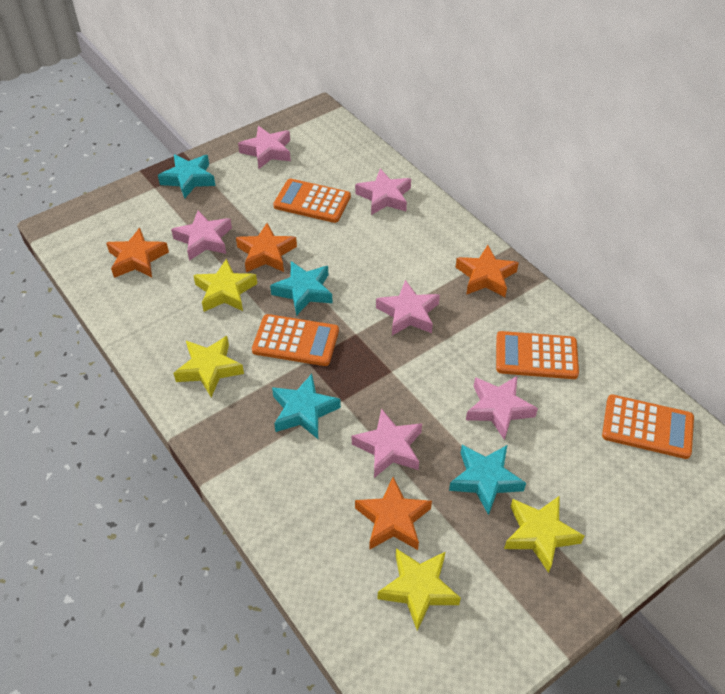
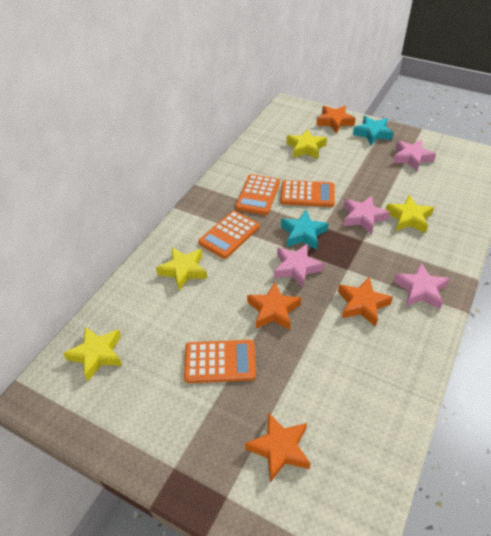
pink star: 6 -> 4
turquoise star: 4 -> 2

